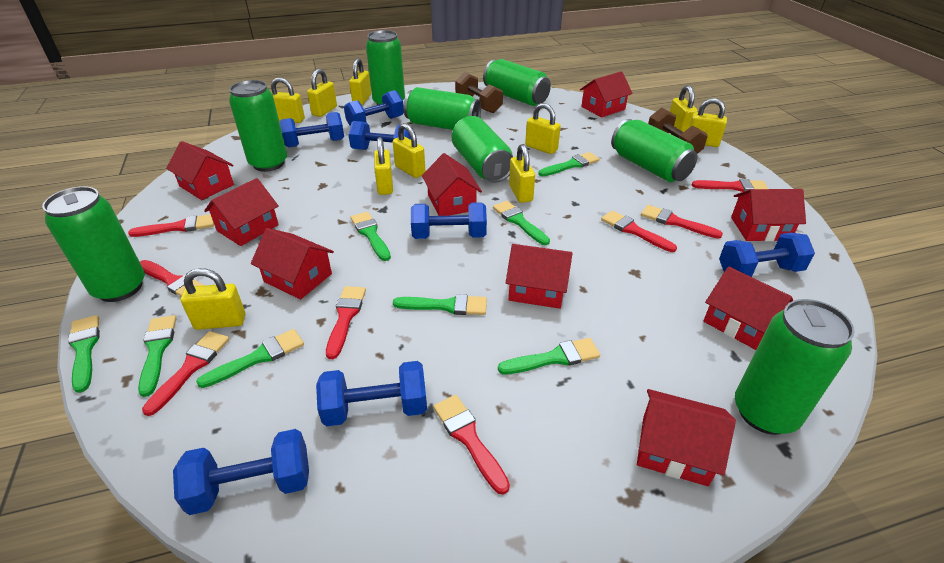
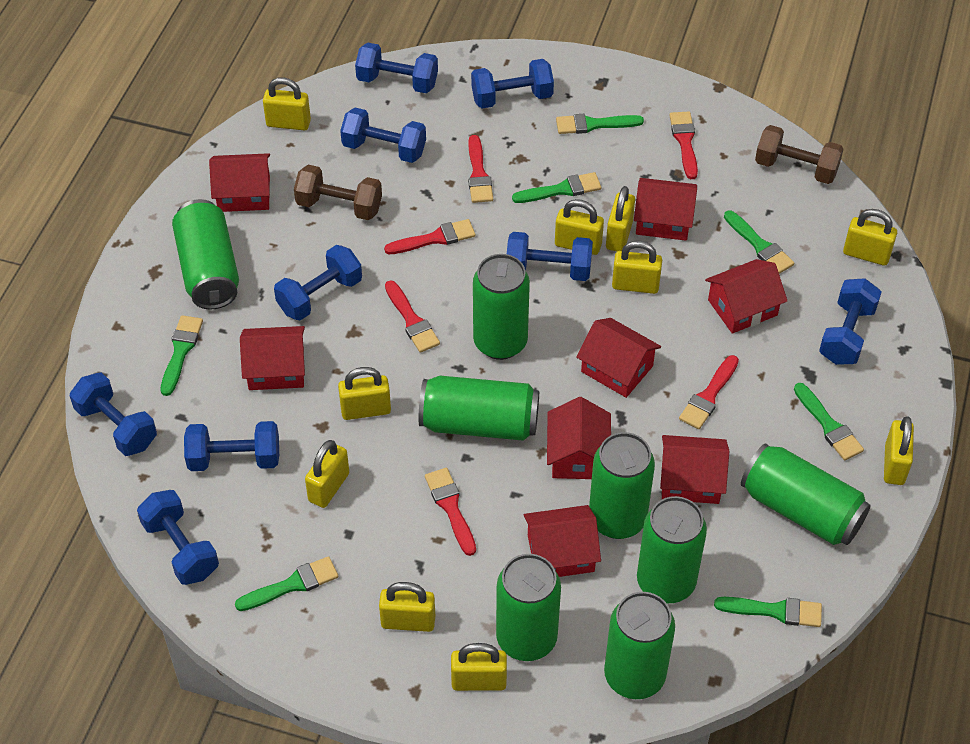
blue dumbbell: 7 -> 9
green brush: 8 -> 7
red brush: 8 -> 6
red house: 9 -> 8

